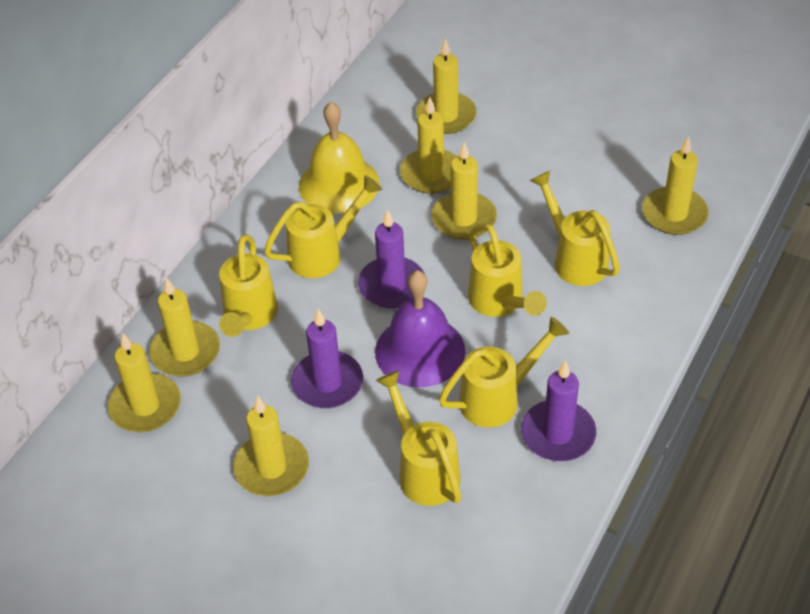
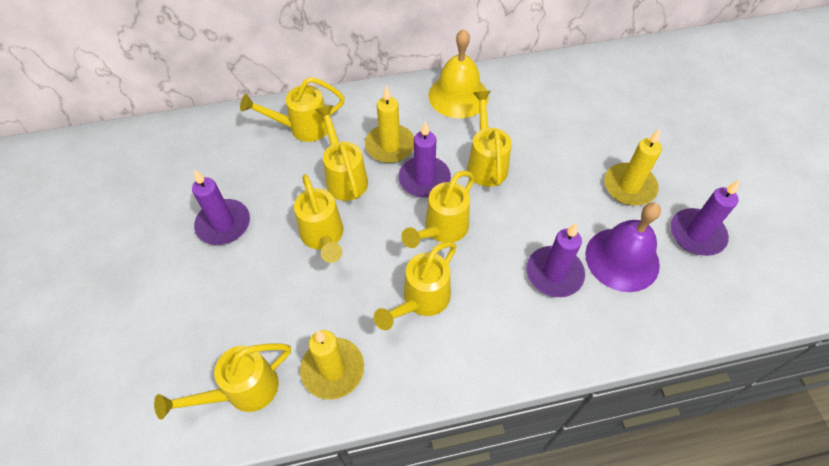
purple candle: 3 -> 4
yellow candle: 7 -> 3
yellow watering can: 6 -> 7

